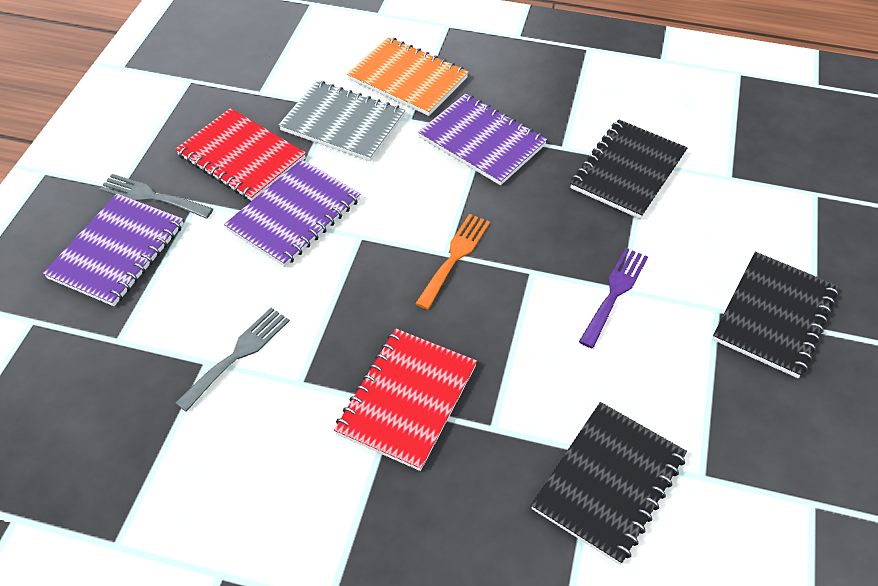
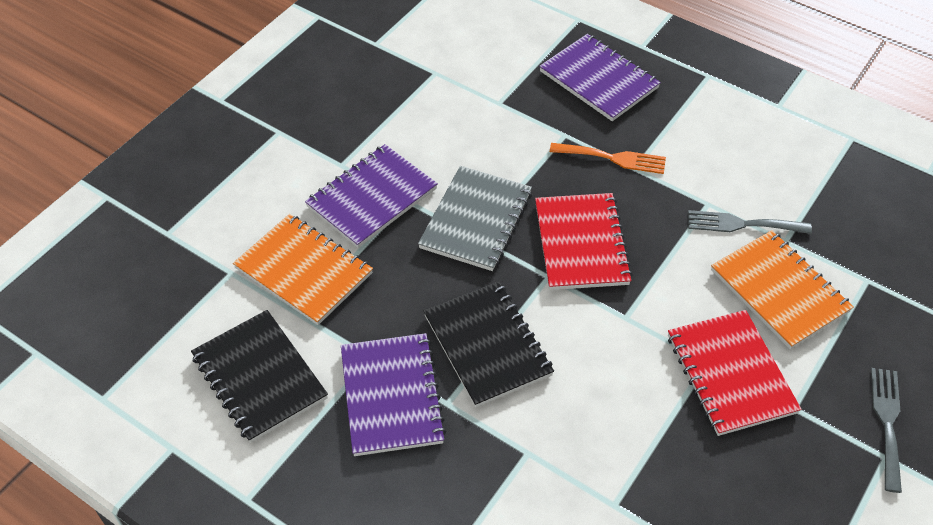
black notebook: 3 -> 2
orange notebook: 1 -> 2
purple fork: 1 -> 0

